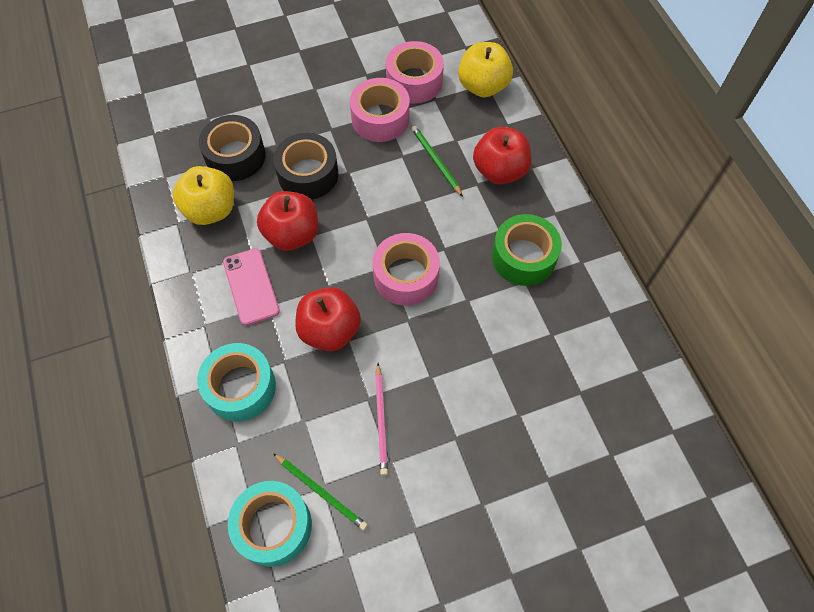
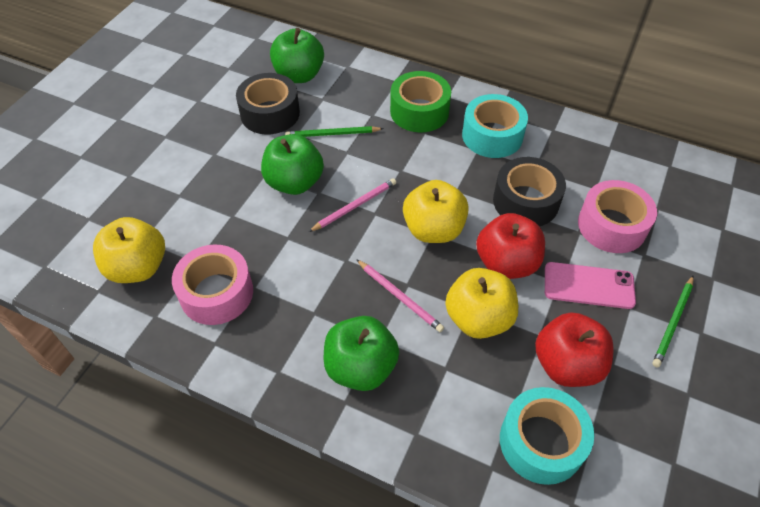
green apple: 0 -> 3
pink pencil: 1 -> 2
pink tape: 3 -> 2
red apple: 3 -> 2
yellow apple: 2 -> 3

